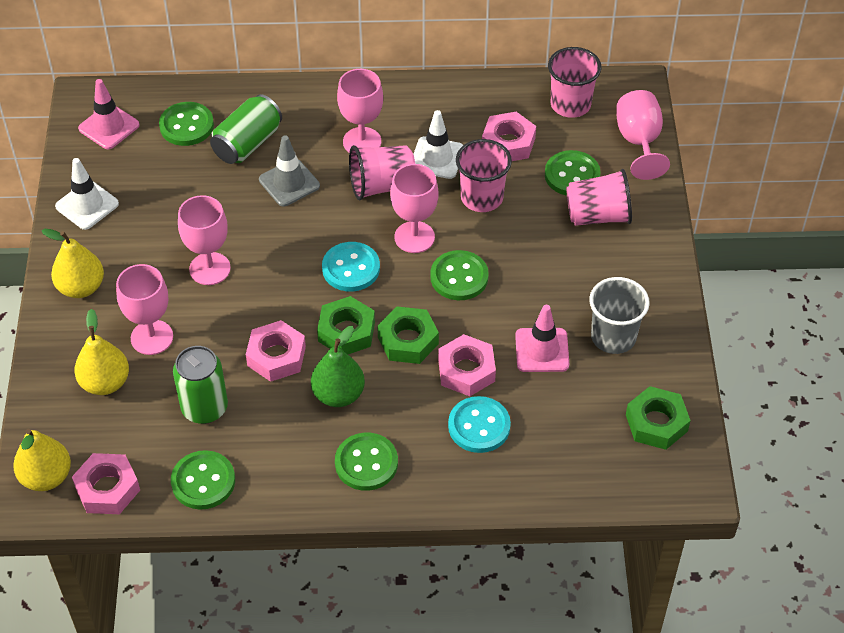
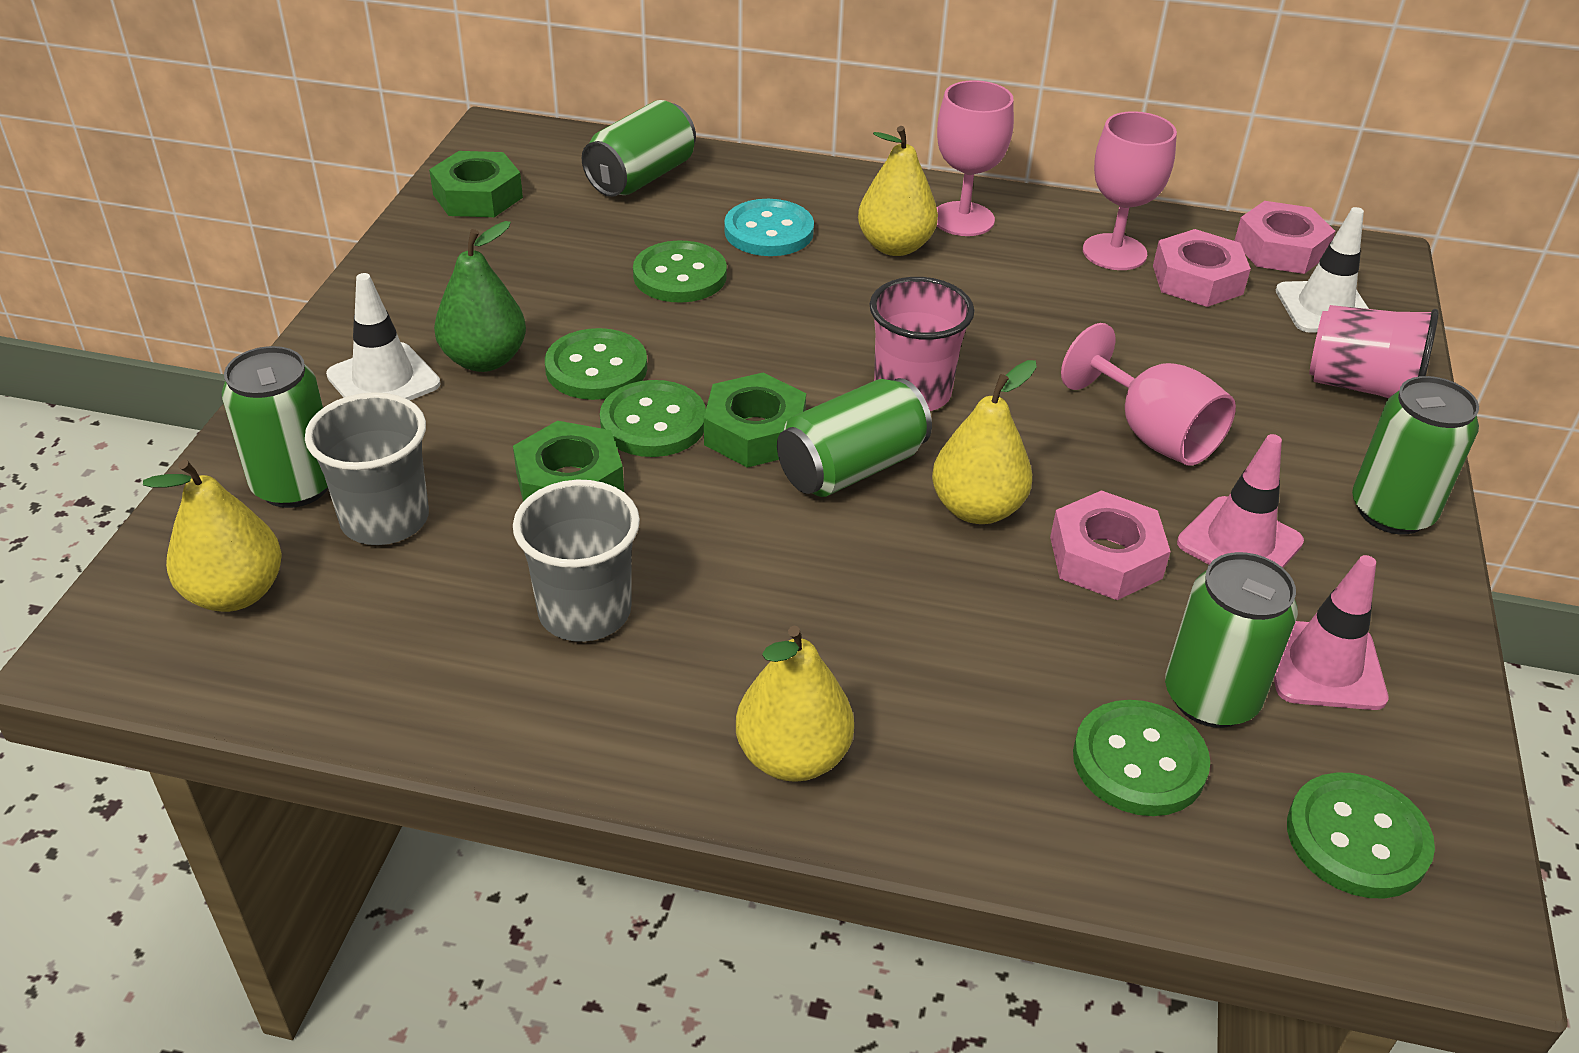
green can: 2 -> 5
grey cup: 1 -> 2
grey traffic cone: 1 -> 0
pink cup: 4 -> 2
pink goblet: 5 -> 3
pink nut: 4 -> 3
turquoise button: 2 -> 1
yellow pear: 3 -> 4

